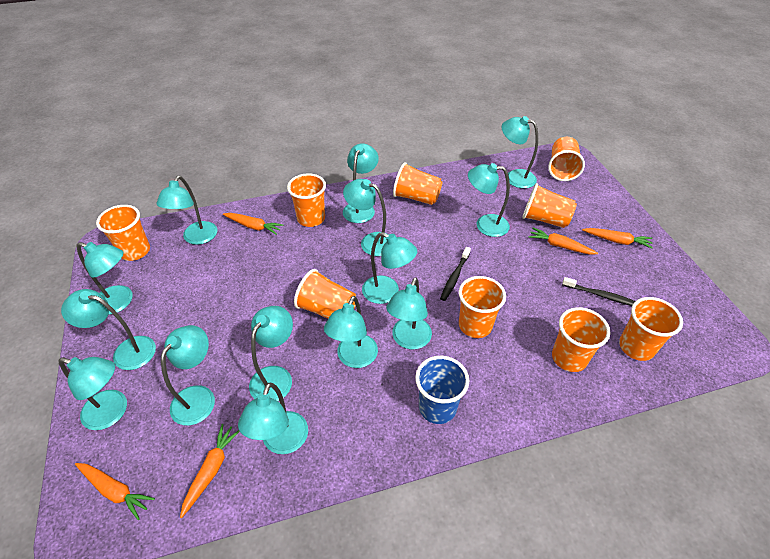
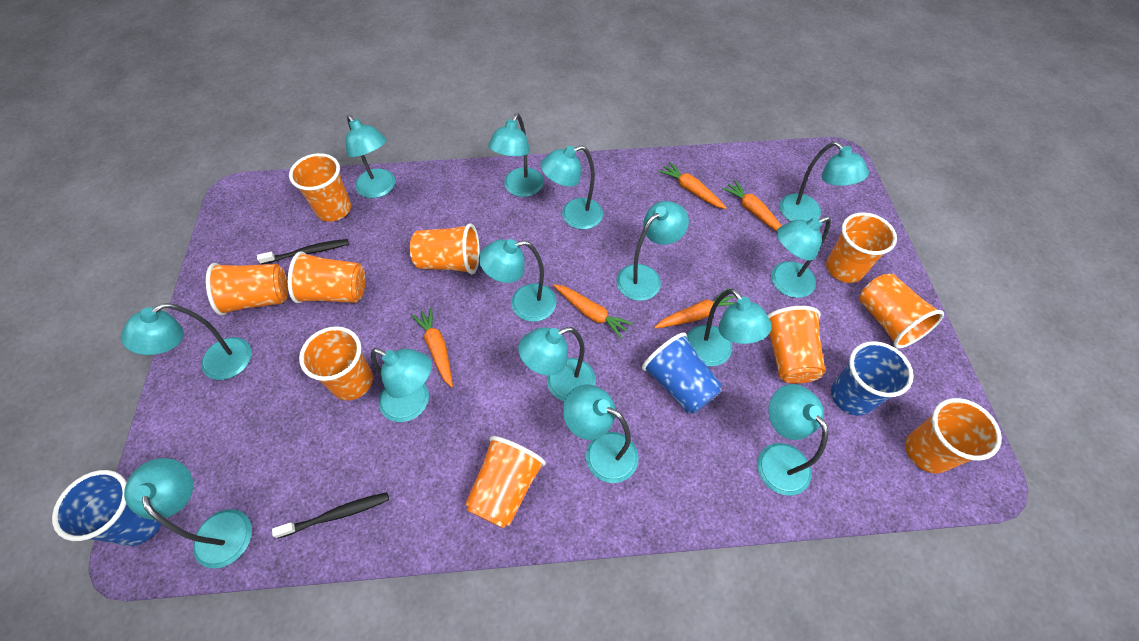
blue cup: 1 -> 3
orange cup: 9 -> 10

